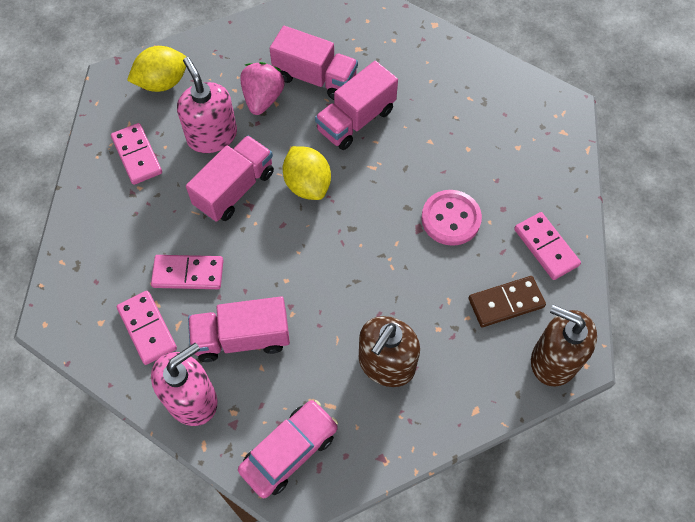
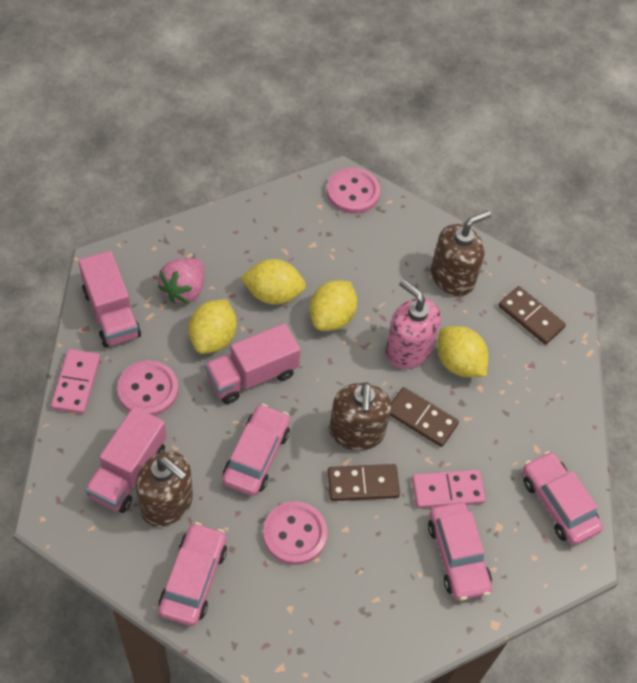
brown domino: 1 -> 3
brown soap dispenser: 2 -> 3
pink button: 1 -> 3
pink car: 1 -> 4
pink domino: 4 -> 2
pink soap dispenser: 2 -> 1
pink truck: 4 -> 3
yellow lemon: 2 -> 4

